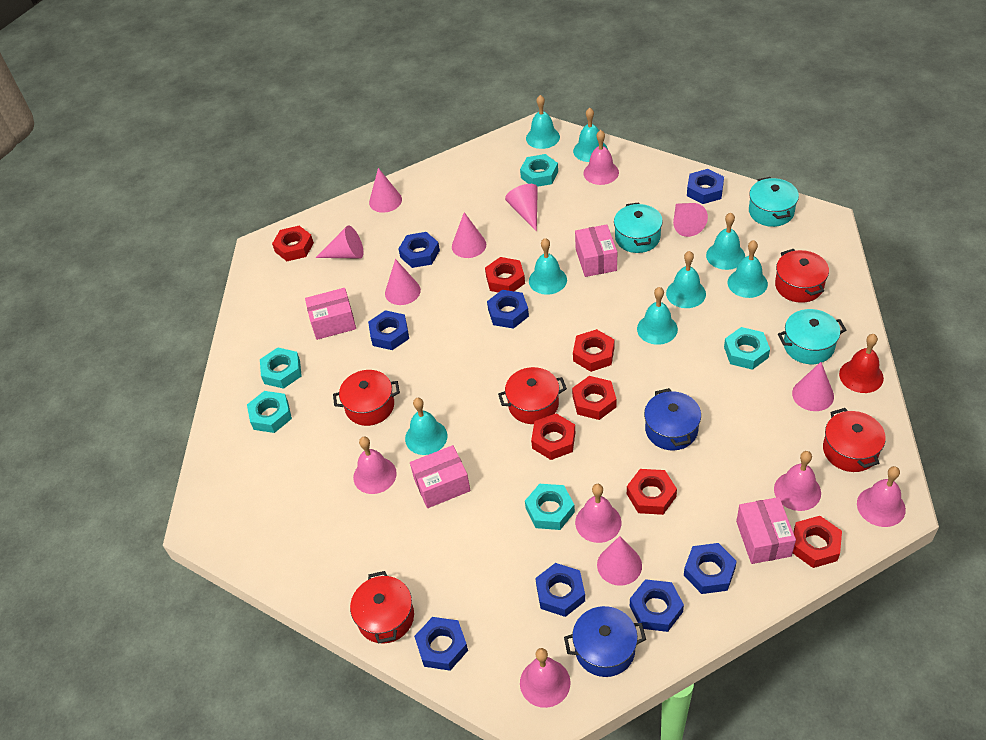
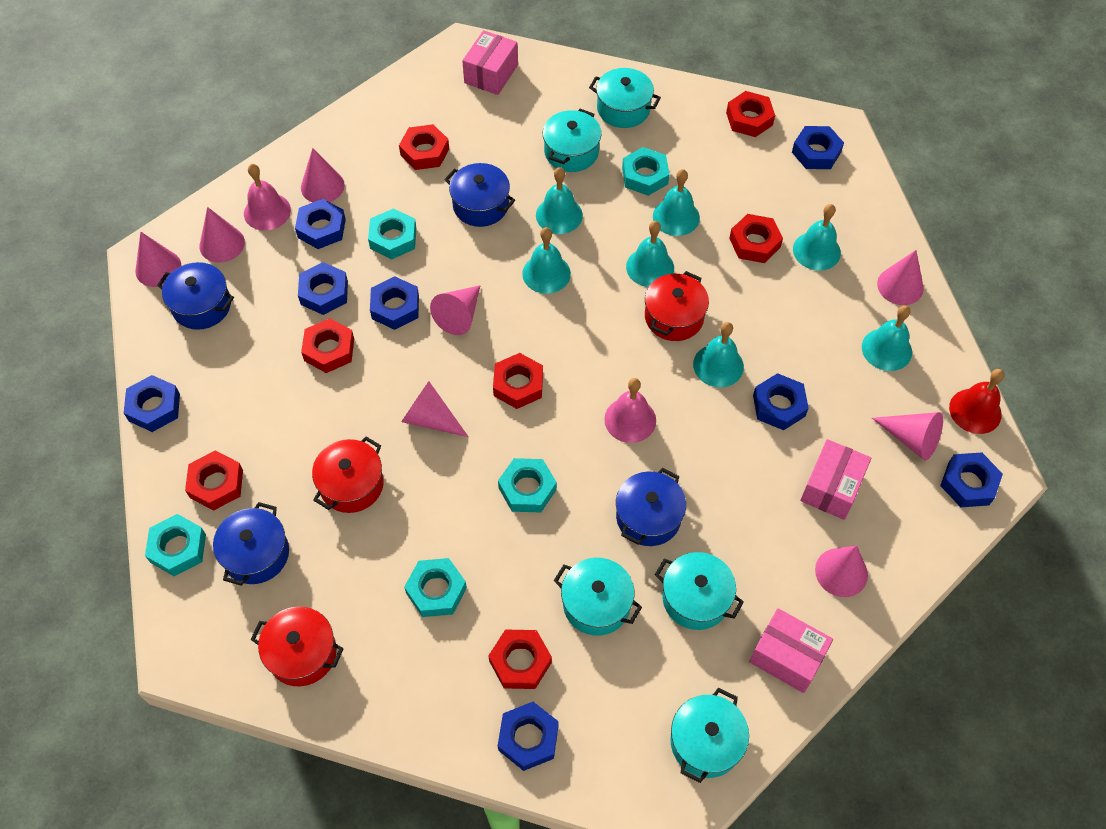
blue pot: 2 -> 4
pink bell: 6 -> 2
pink box: 4 -> 3
red pot: 5 -> 3
turquoise bell: 8 -> 7
turquoise pot: 3 -> 5

